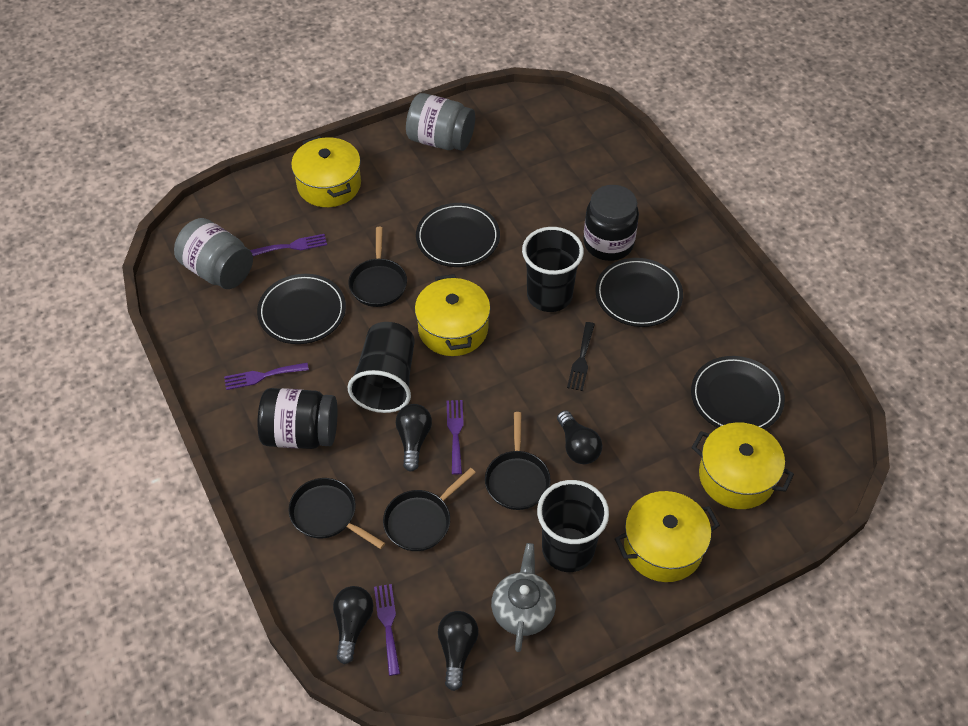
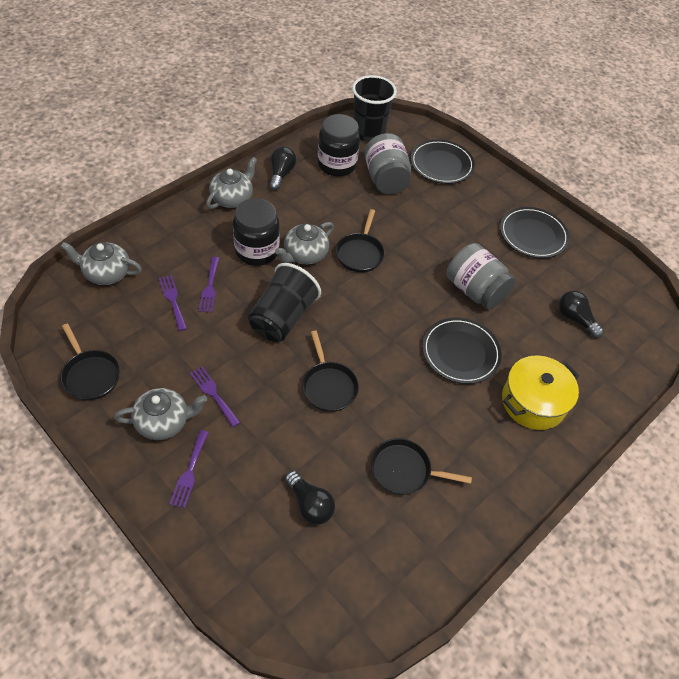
black cup: 3 -> 2
black fork: 1 -> 0
black light bulb: 4 -> 3
black plate: 4 -> 3
grey teapot: 1 -> 4
yellow pot: 4 -> 1

